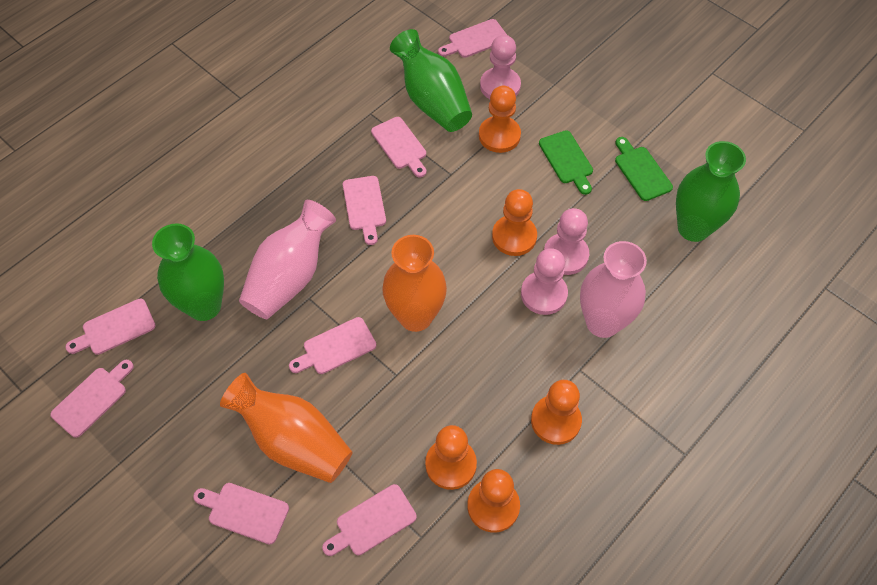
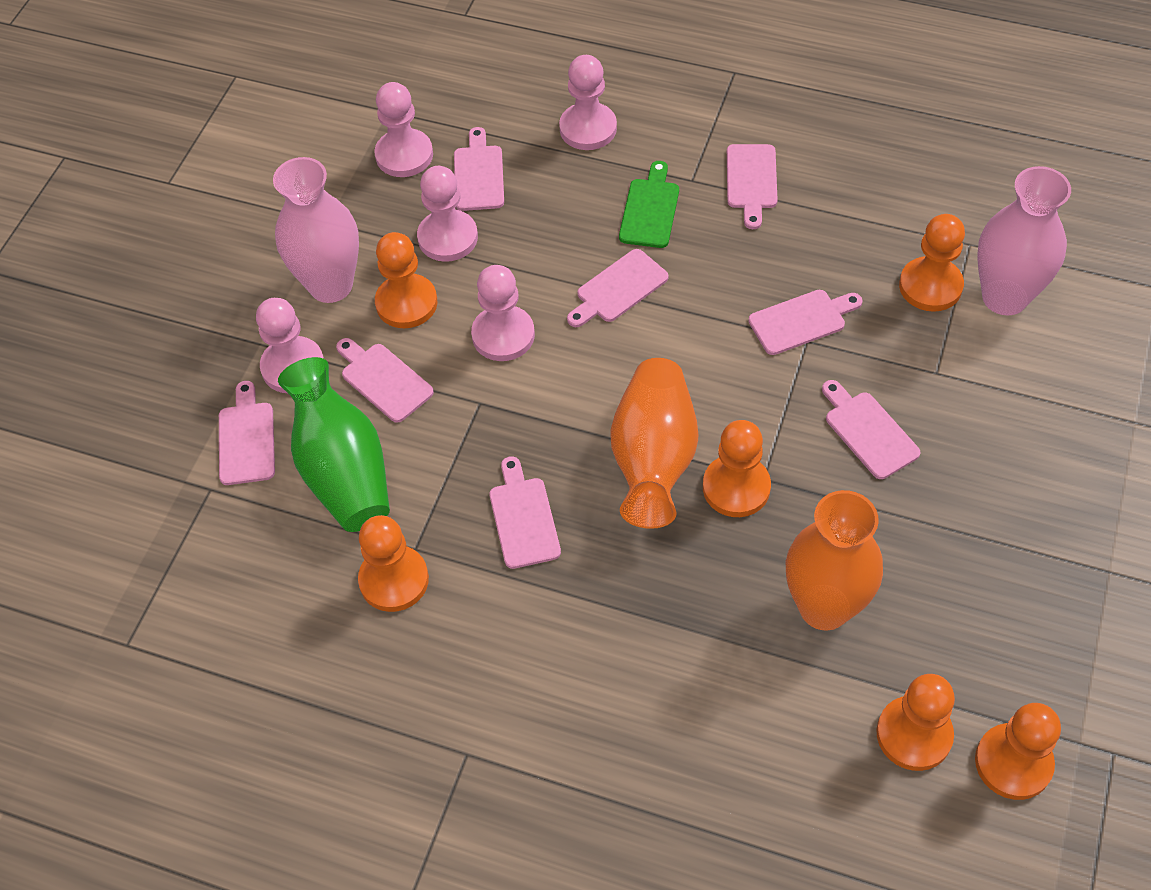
green cutting board: 2 -> 1
green vase: 3 -> 1
orange pawn: 5 -> 6
pink pawn: 3 -> 5

